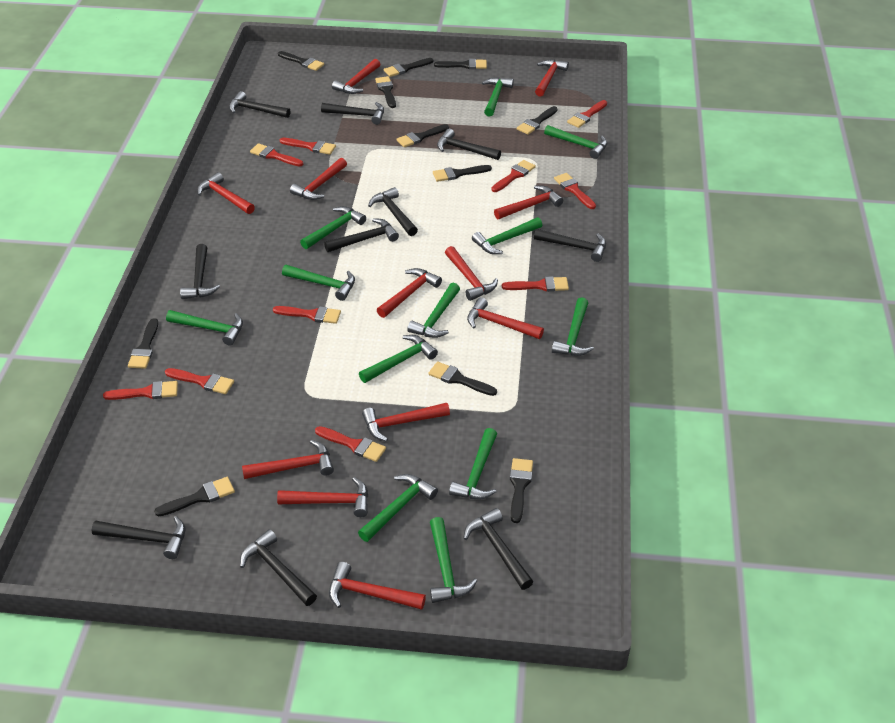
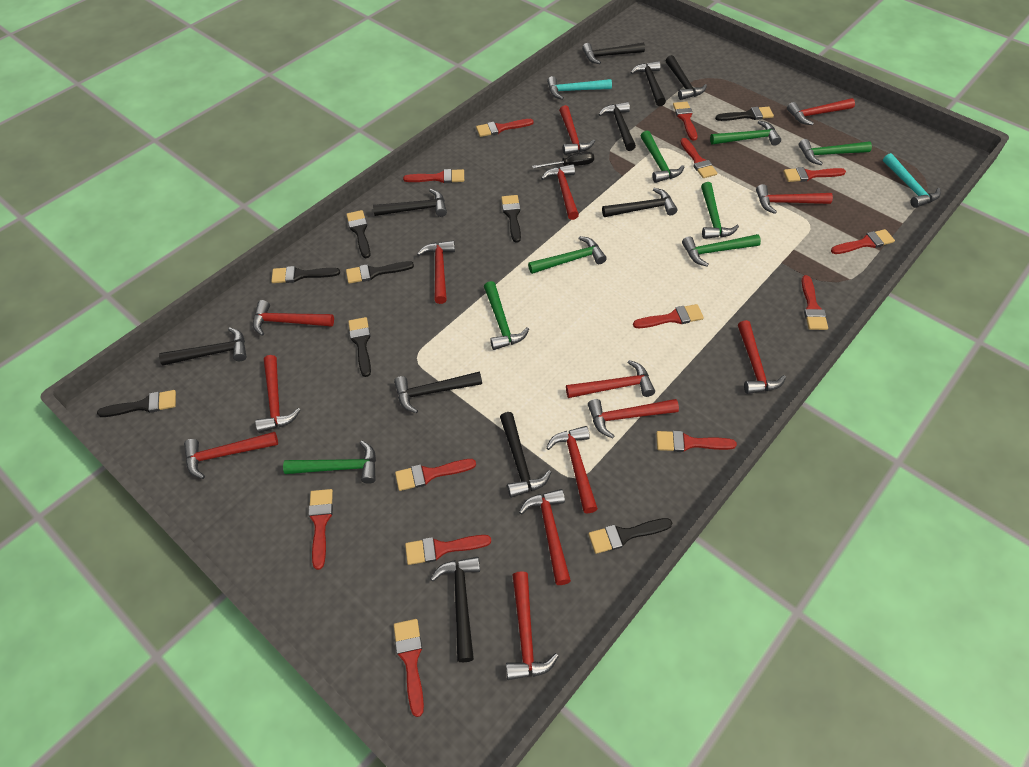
black brush: 11 -> 8
black screwdriver: 0 -> 1
green hammer: 12 -> 8
red brush: 10 -> 13
red hammer: 12 -> 14
turquoise hammer: 0 -> 2

